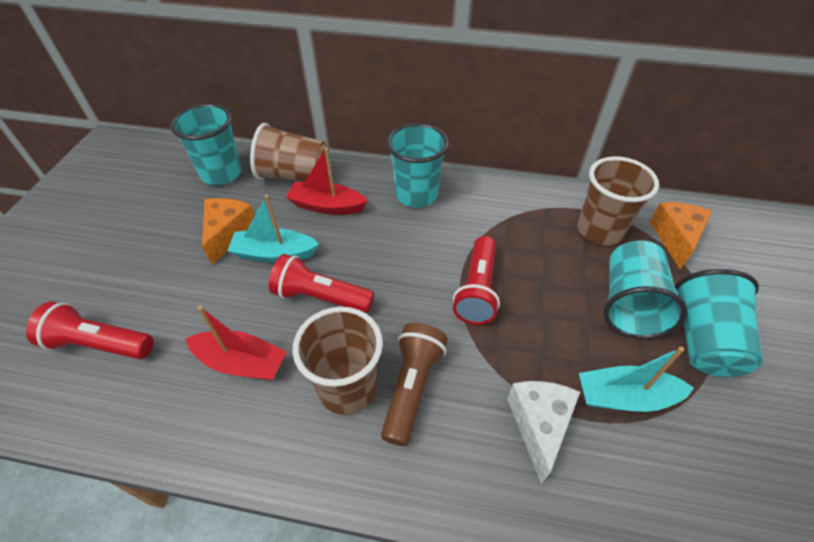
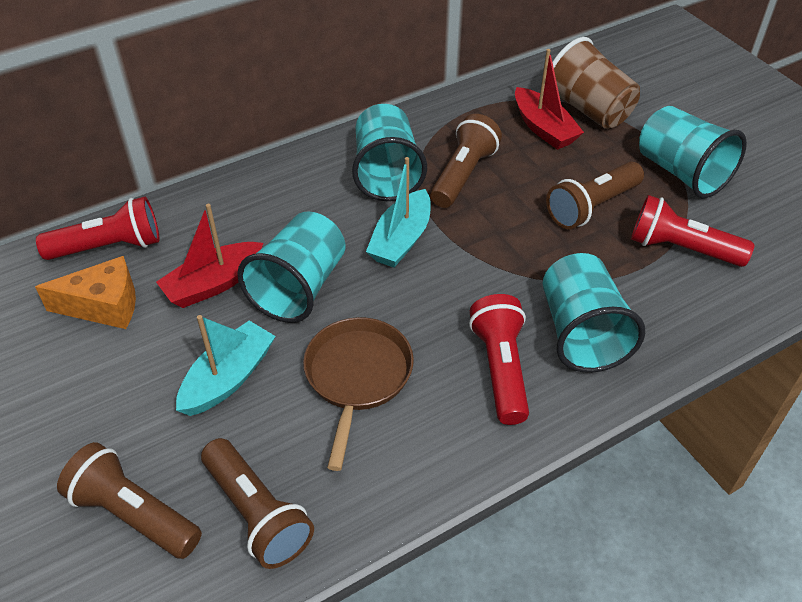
brown cup: 3 -> 1
brown flashlight: 1 -> 4
brown pan: 0 -> 1
orange cheese: 2 -> 1
white cheese: 1 -> 0

